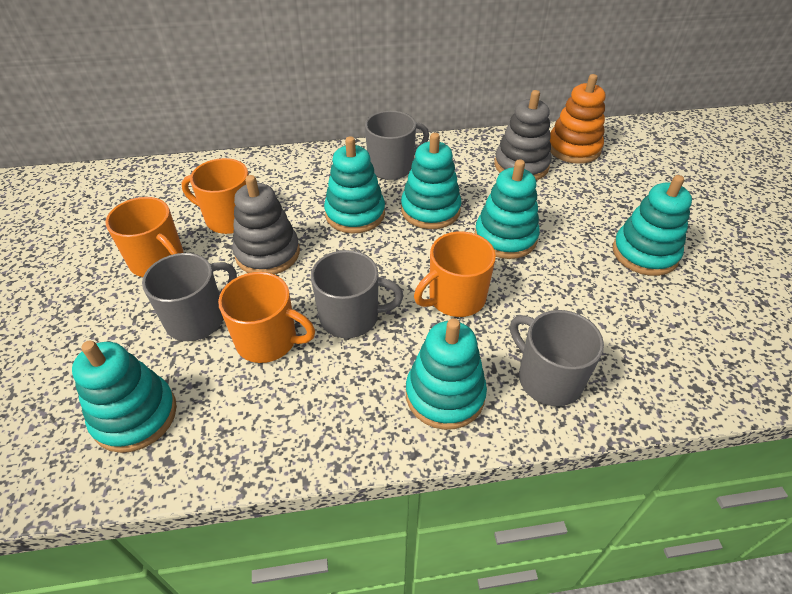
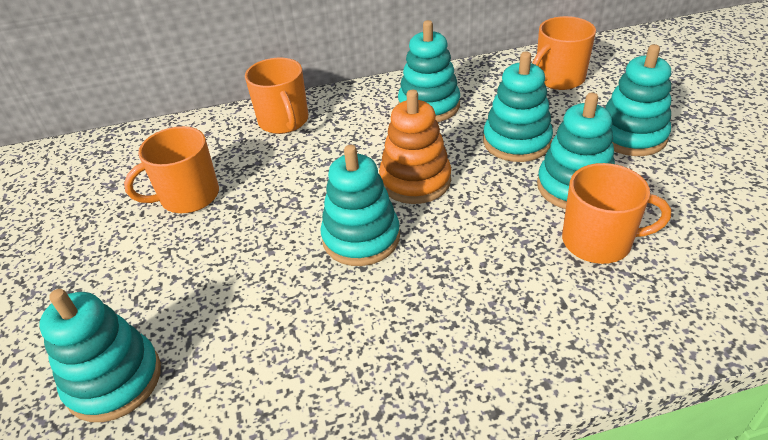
grey mug: 4 -> 0
grey stacking toy: 2 -> 0

